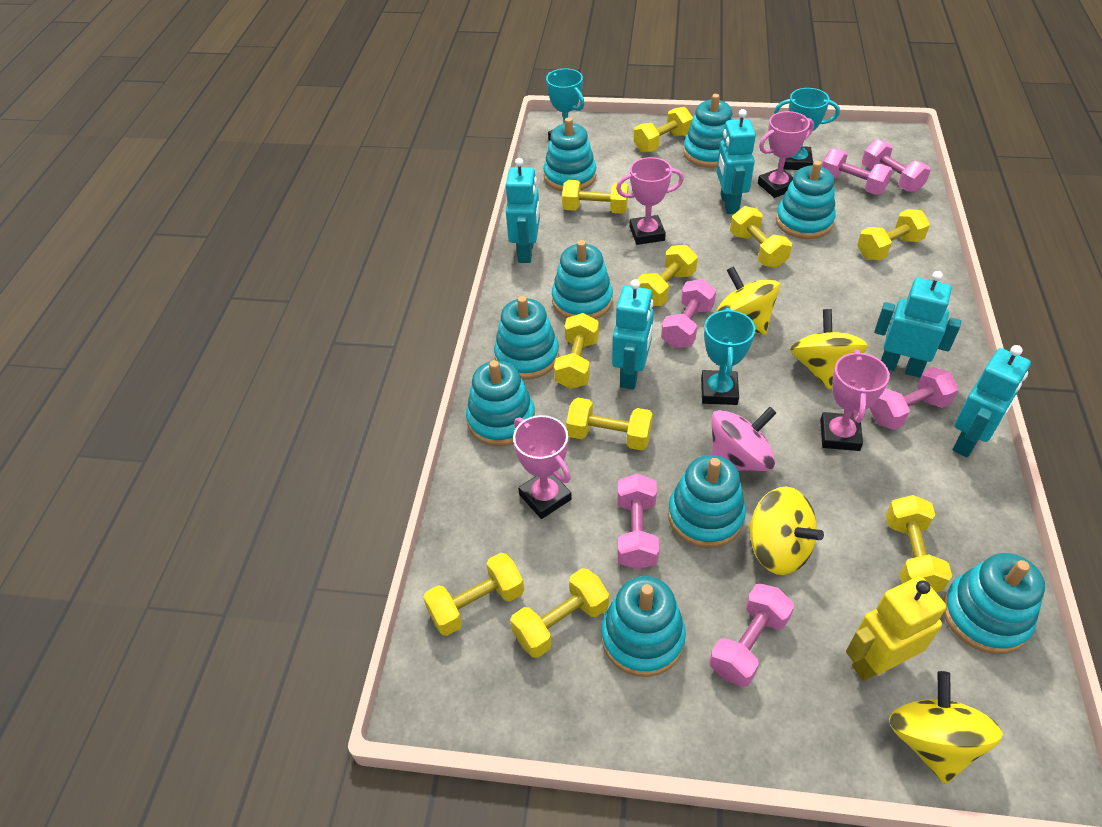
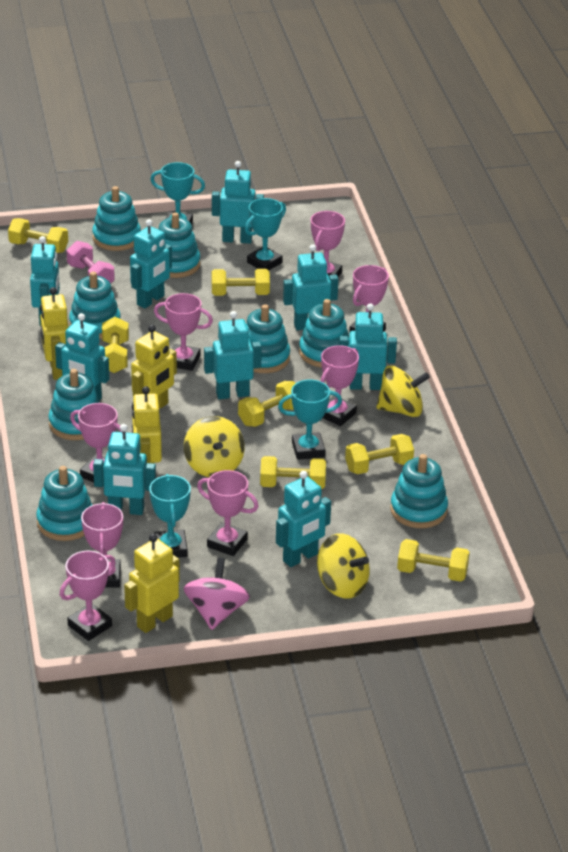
pink dumbbell: 6 -> 1
pink trophy: 4 -> 8
turquoise robot: 5 -> 9
turquoise stacking toy: 9 -> 8
turquoise trophy: 3 -> 4
yellow dumbbell: 10 -> 7
yellow robot: 1 -> 4
yellow spinning top: 4 -> 3

